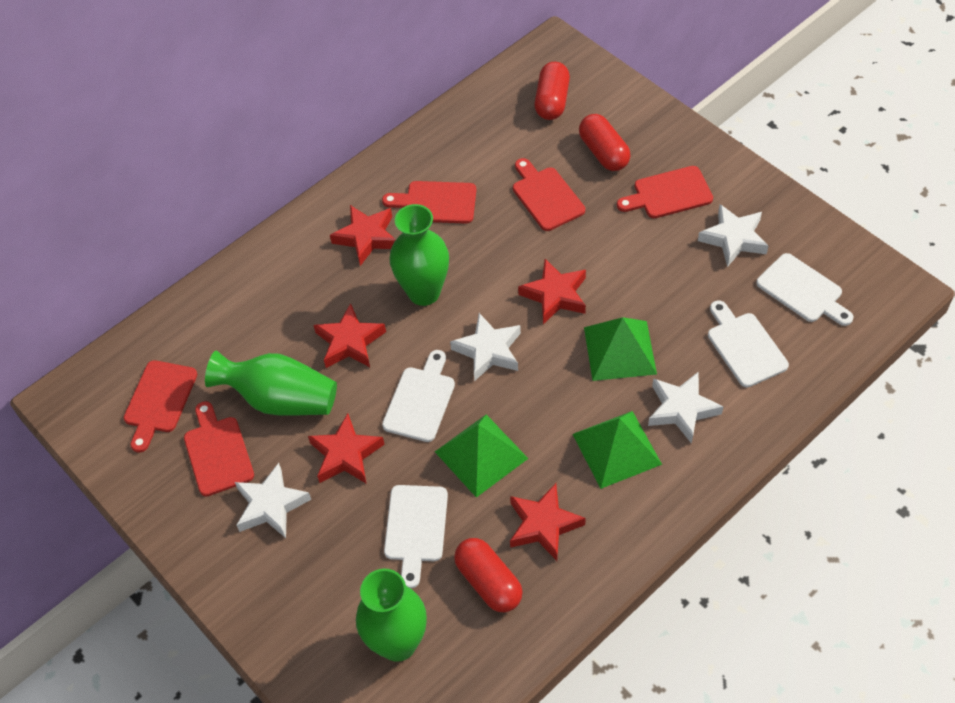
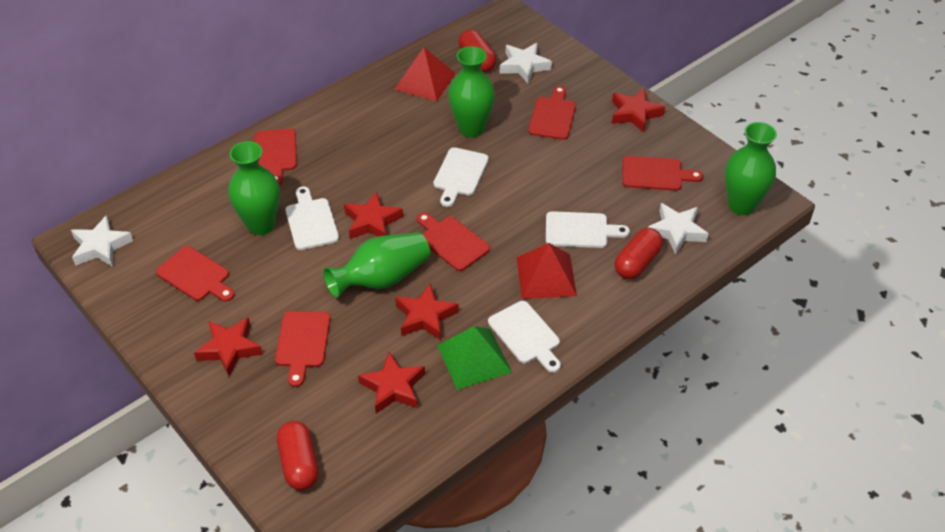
green pyramid: 3 -> 1
green vase: 3 -> 4
red cutting board: 5 -> 6
red pyramid: 0 -> 2
white star: 4 -> 3

